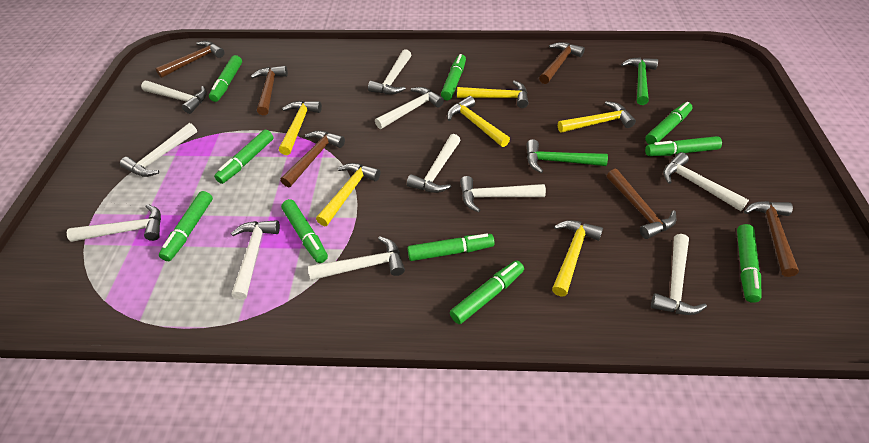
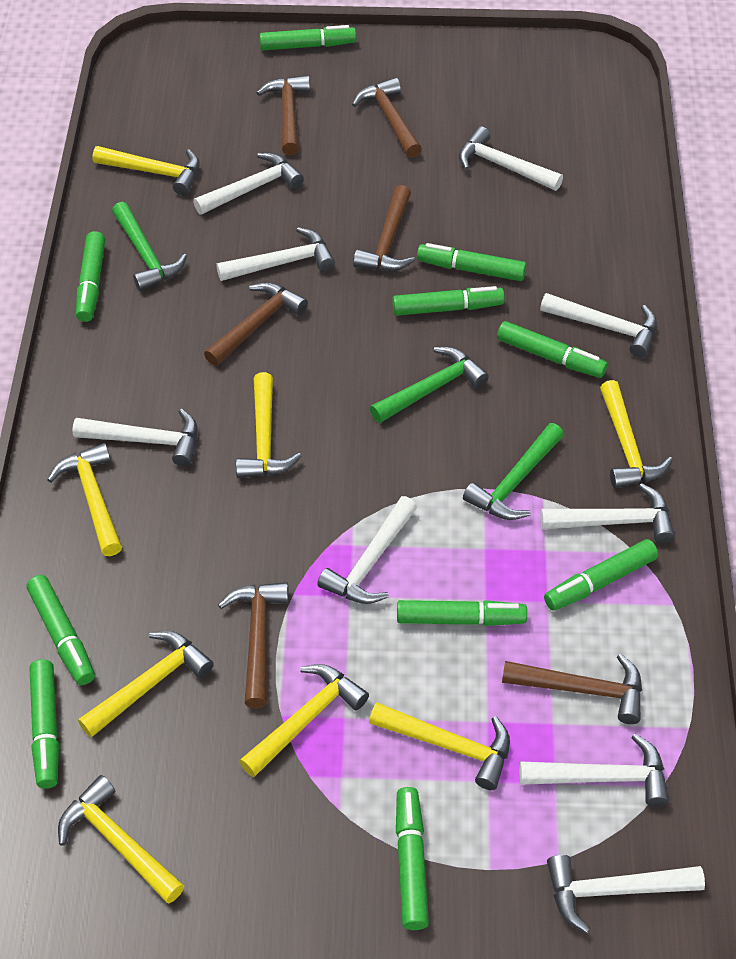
green hammer: 2 -> 3
white hammer: 11 -> 9
yellow hammer: 6 -> 8

